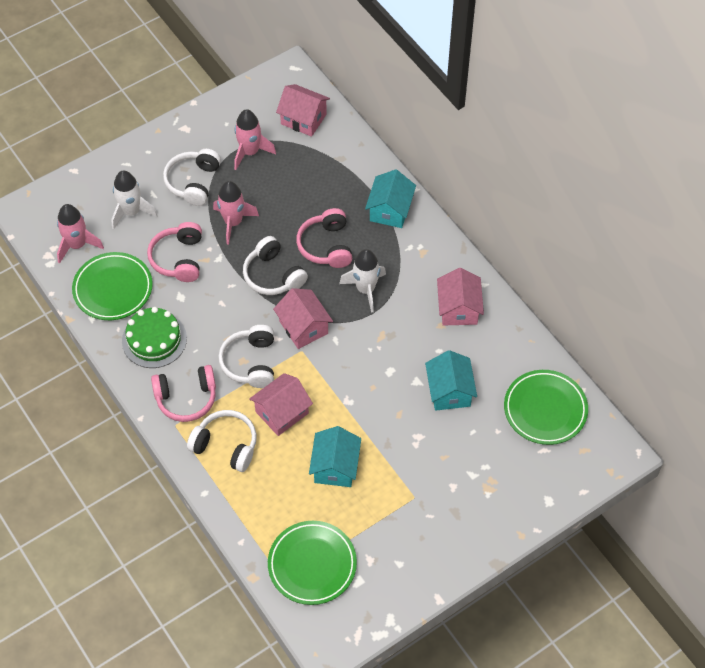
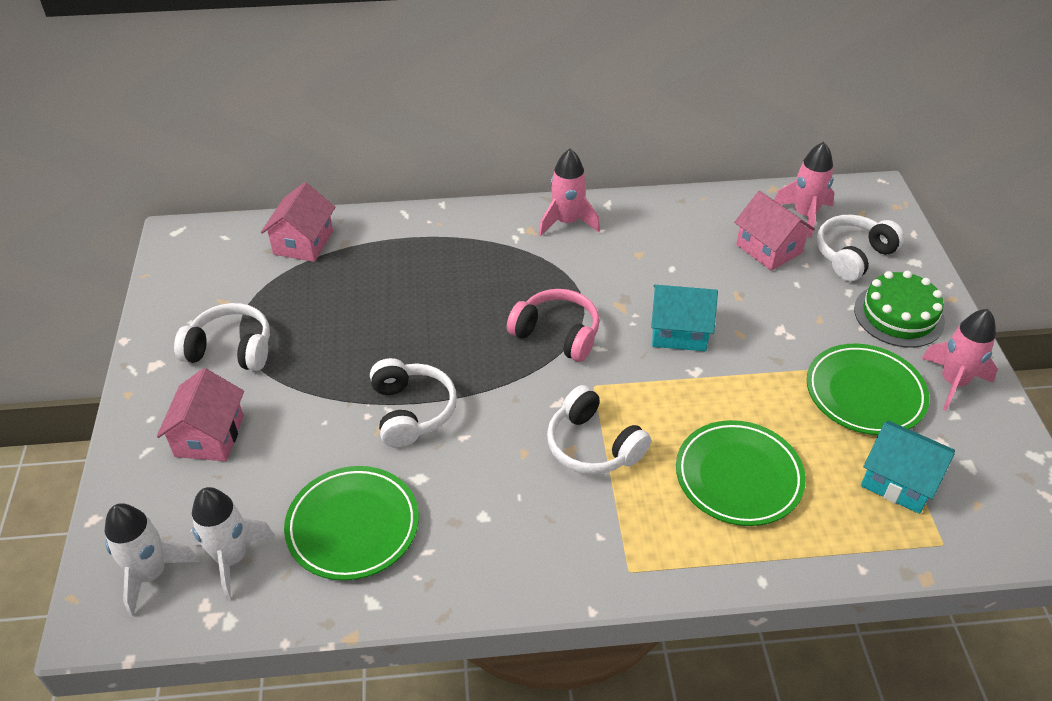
pink headphones: 3 -> 1
pink house: 4 -> 3
turquoise house: 3 -> 2

